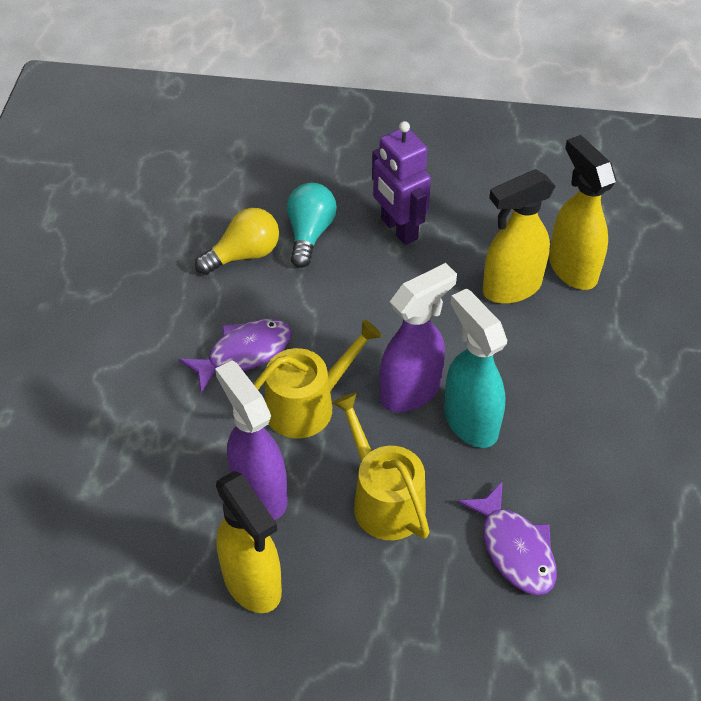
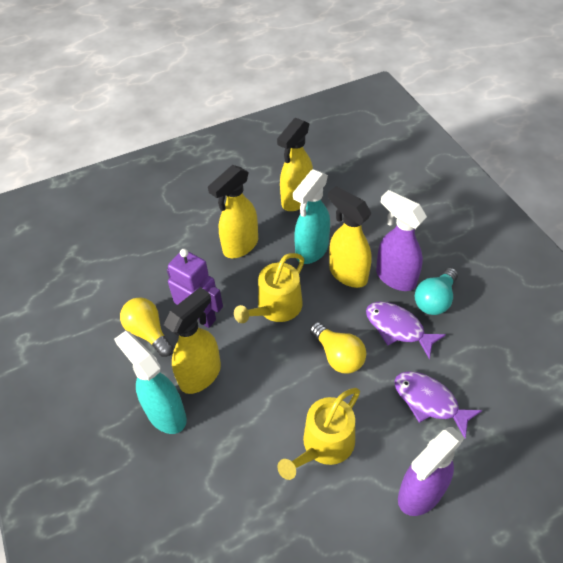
turquoise spray bottle: 1 -> 2
yellow light bulb: 1 -> 2
yellow spray bottle: 3 -> 4

